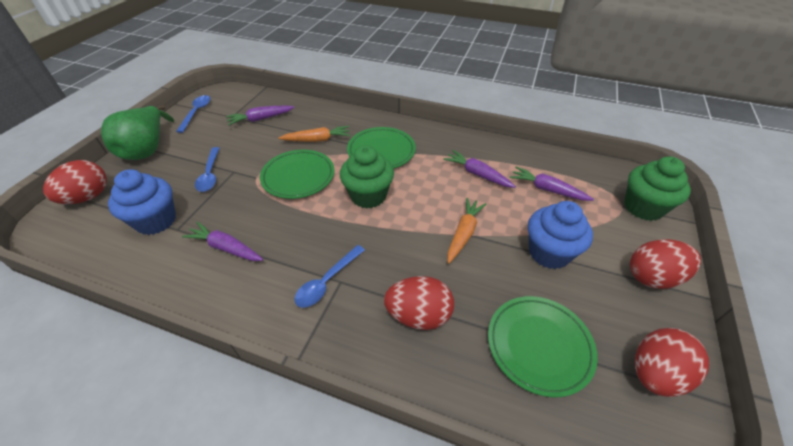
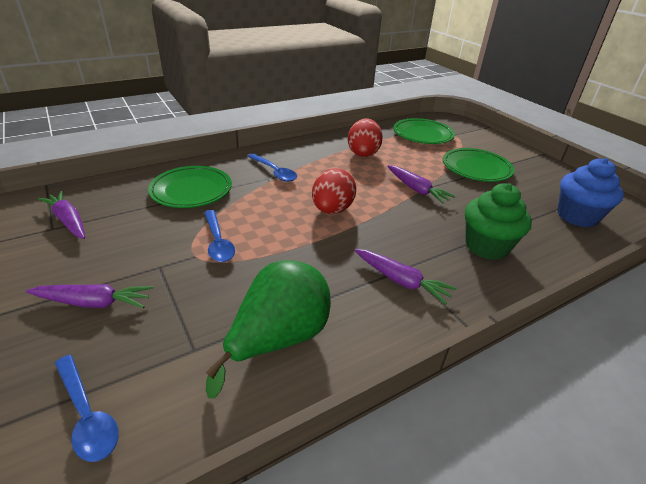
blue cupcake: 2 -> 1
green cupcake: 2 -> 1
orange carrot: 2 -> 0
red egg: 4 -> 2

